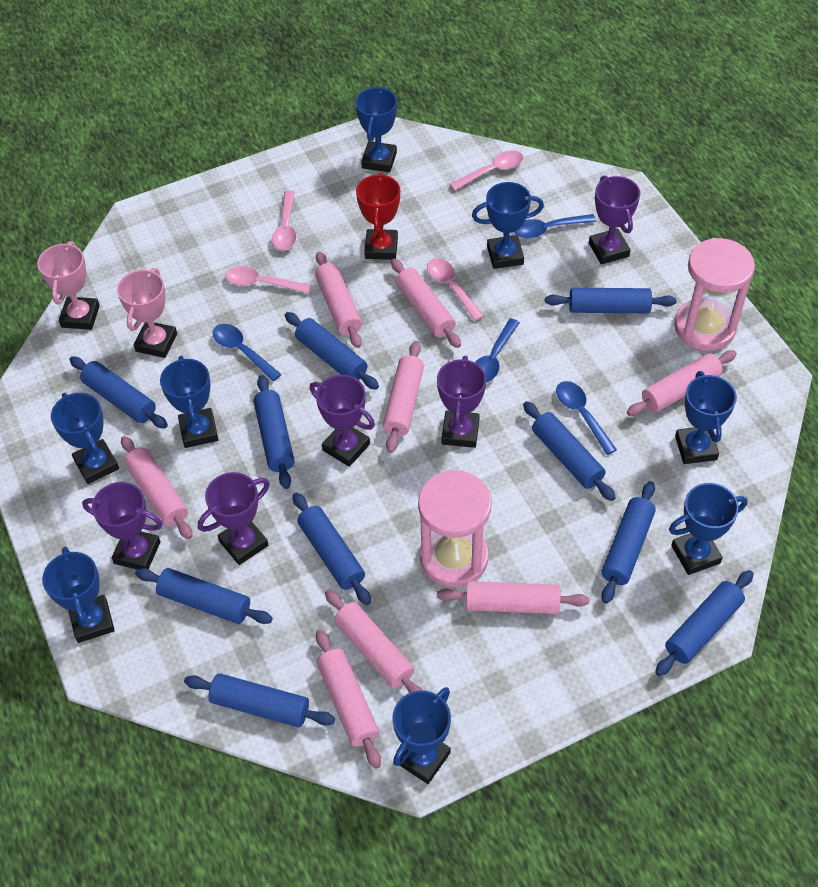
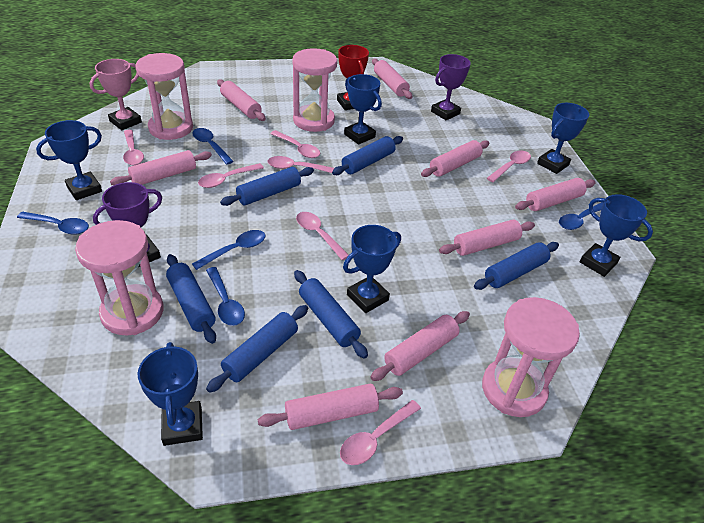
blue rolling pin: 10 -> 6
blue spoon: 4 -> 5
blue trophy: 8 -> 6
pink hourglass: 2 -> 4
pink spoon: 4 -> 7
pink trophy: 2 -> 1
purple trophy: 5 -> 2

